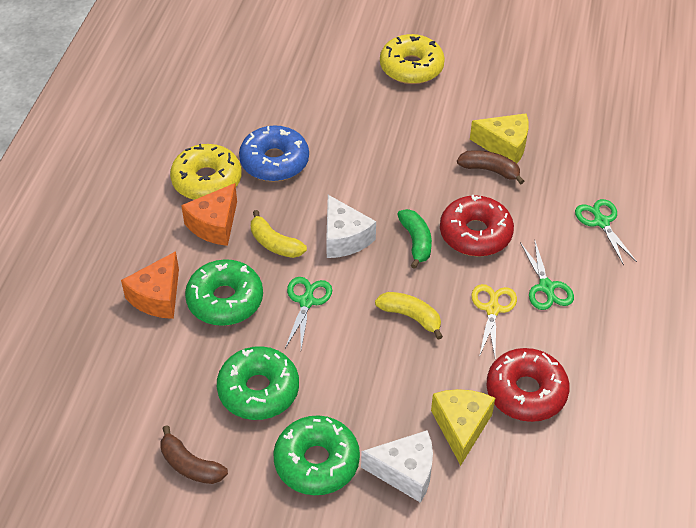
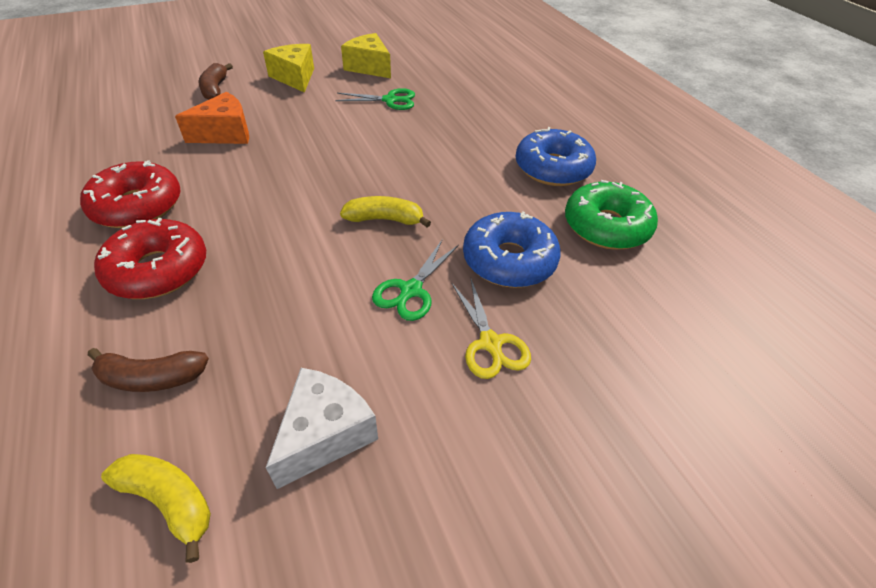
blue donut: 1 -> 2
green banana: 1 -> 0
green donut: 3 -> 1
green scissors: 3 -> 2
orange cheese: 2 -> 1
white cheese: 2 -> 1
yellow donut: 2 -> 0

